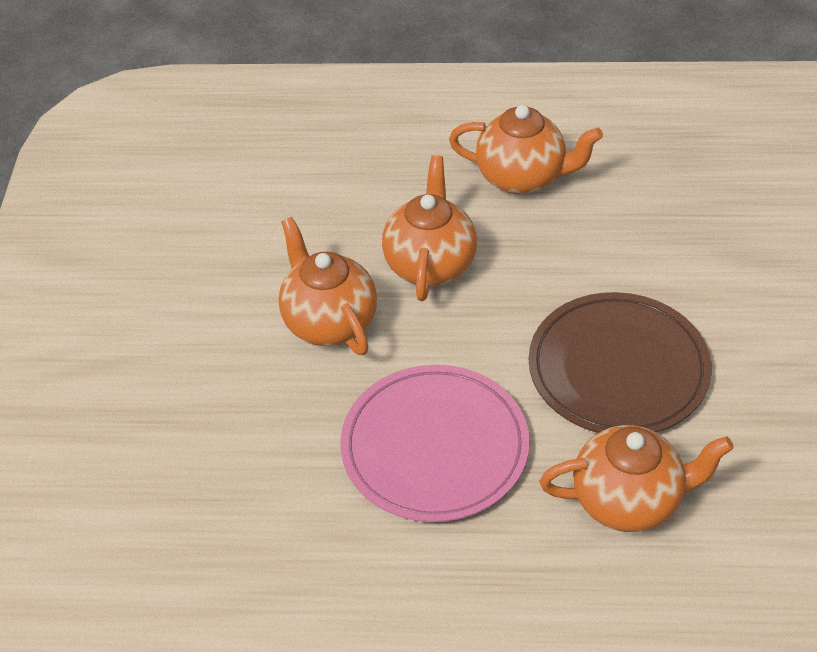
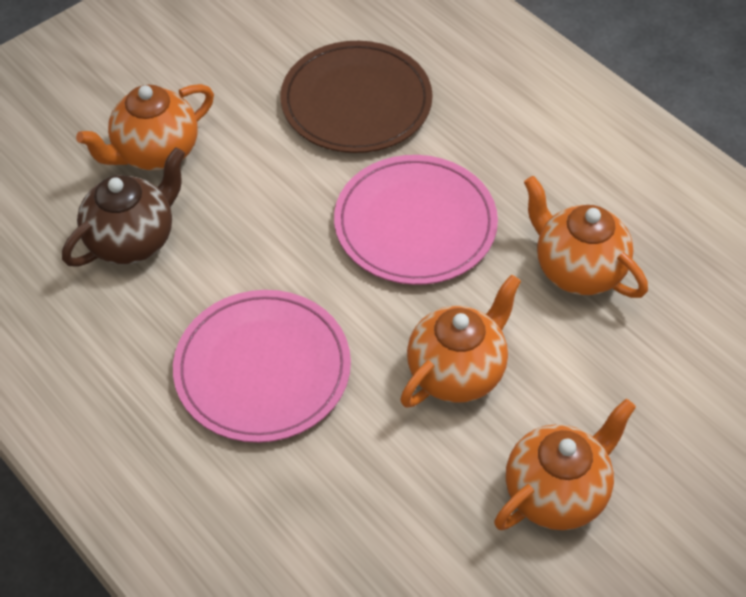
brown teapot: 0 -> 1
pink plate: 1 -> 2

